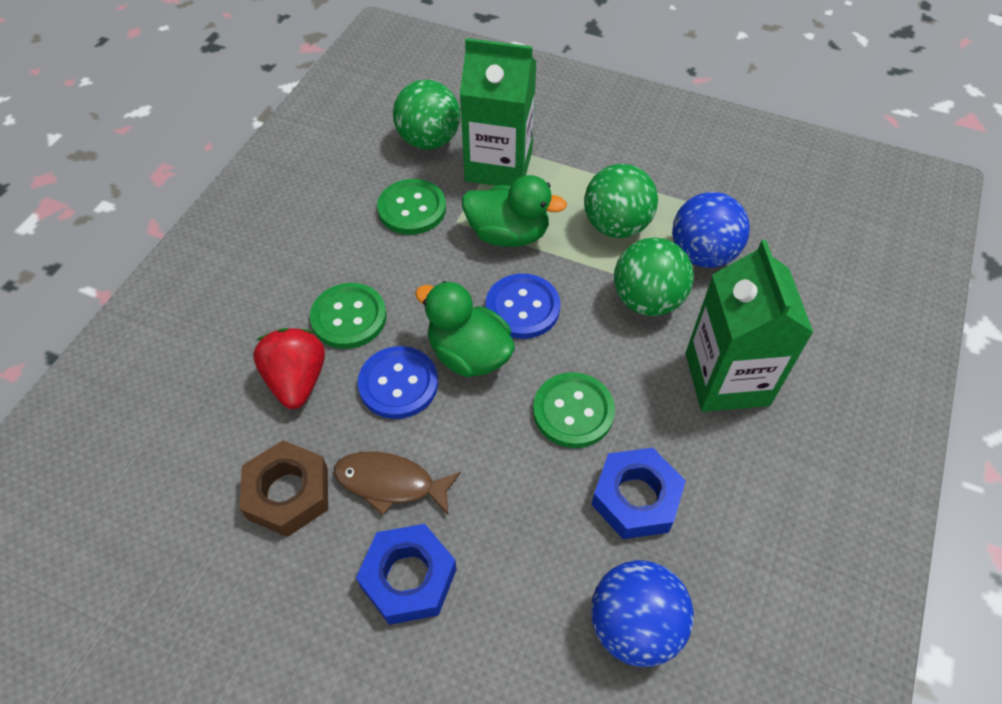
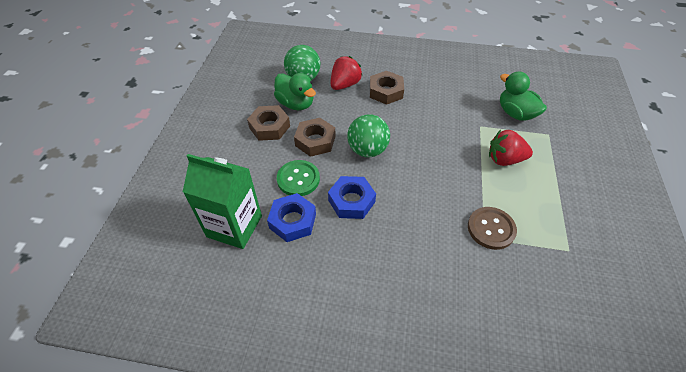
blue ball: 2 -> 0
blue button: 2 -> 0
brown button: 0 -> 1
brown fish: 1 -> 0
brown nut: 1 -> 3
green ball: 3 -> 2
green button: 3 -> 1
green carton: 2 -> 1
red strawberry: 1 -> 2

